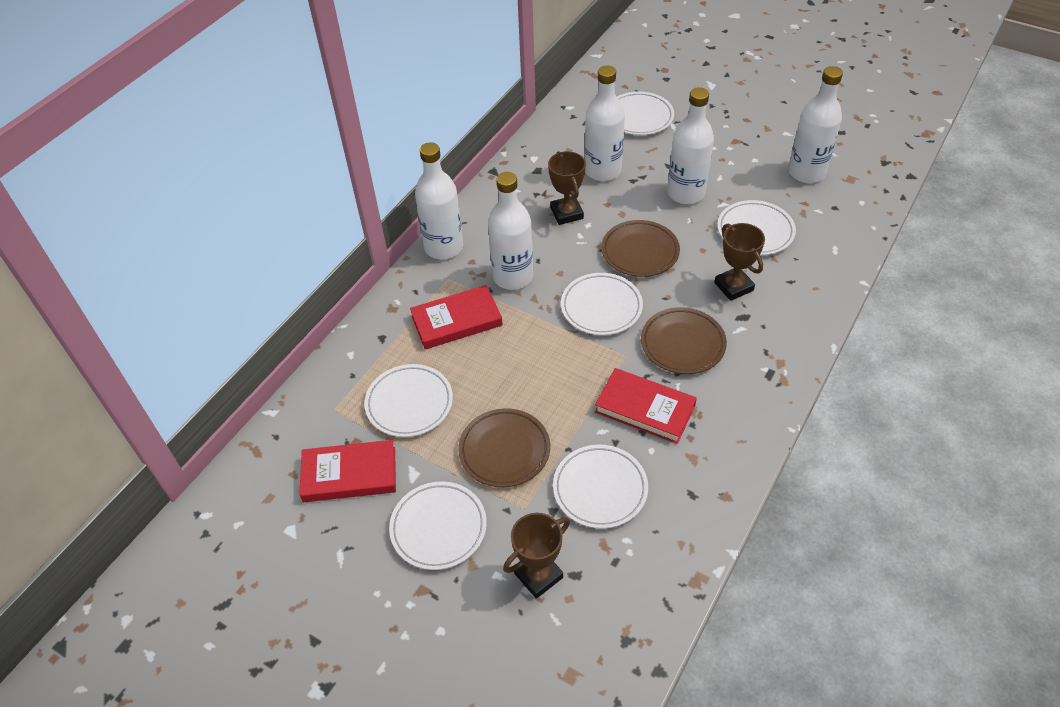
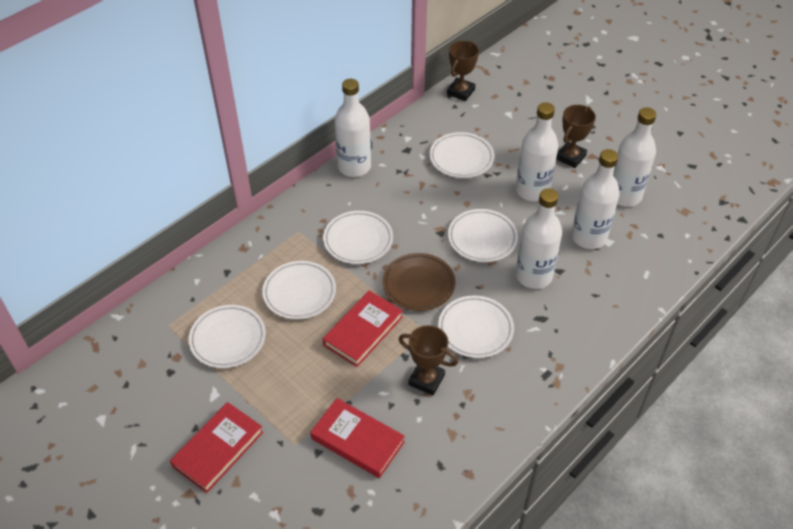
brown plate: 3 -> 1

